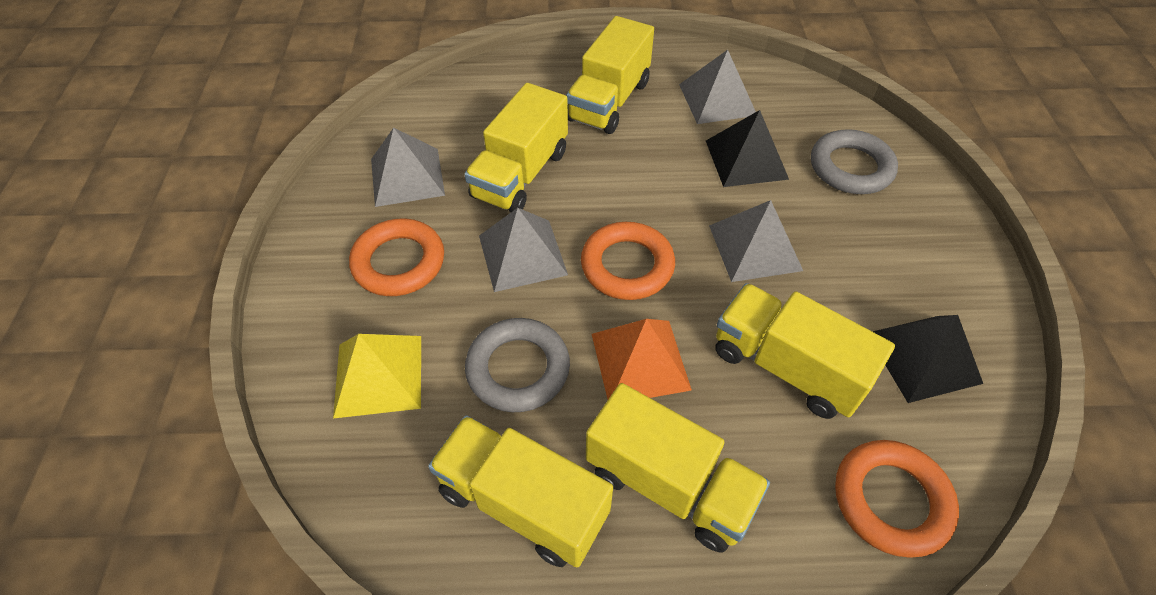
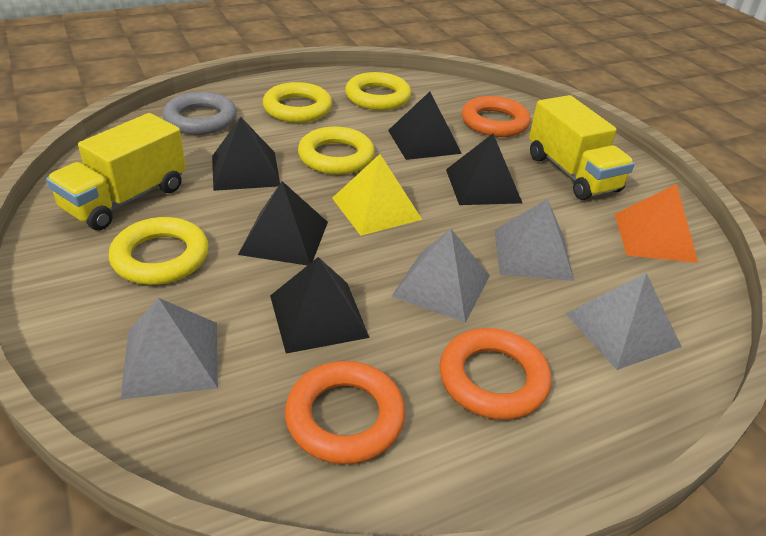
black pyramid: 2 -> 5
grey ring: 2 -> 1
yellow ring: 0 -> 4
yellow truck: 5 -> 2

